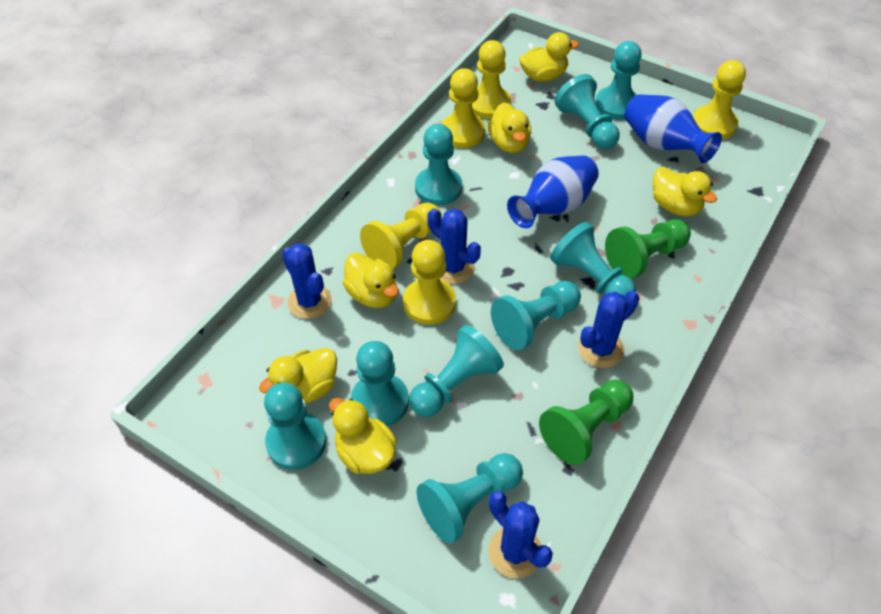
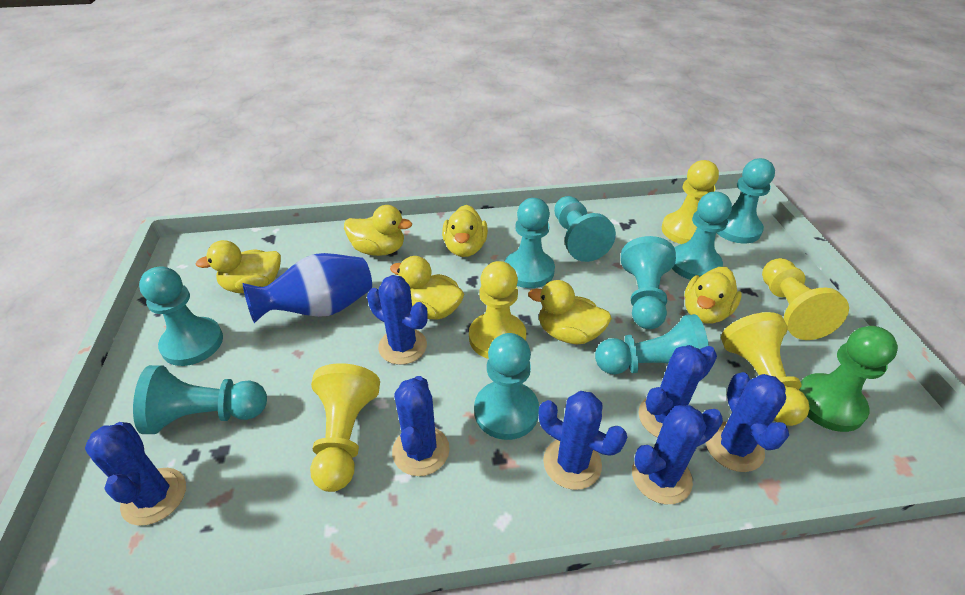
blue cactus: 4 -> 7
blue vase: 2 -> 1
green pawn: 2 -> 1

